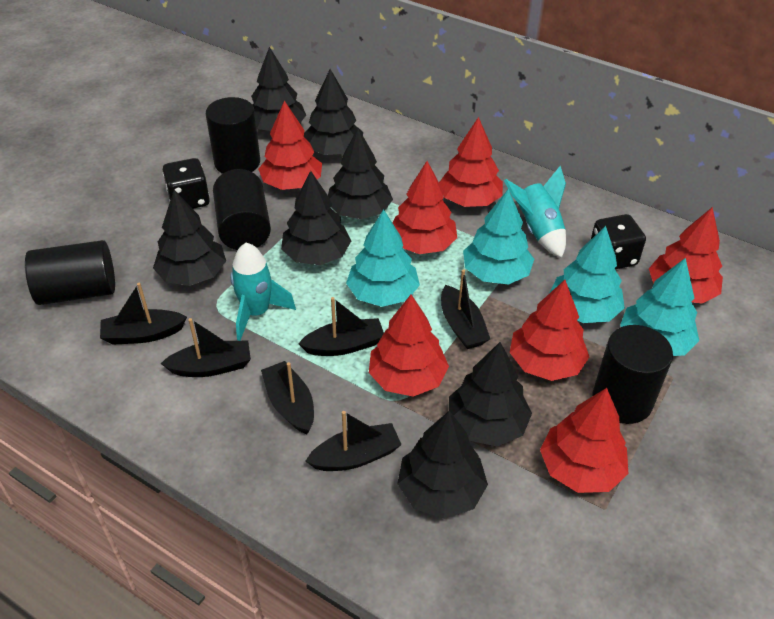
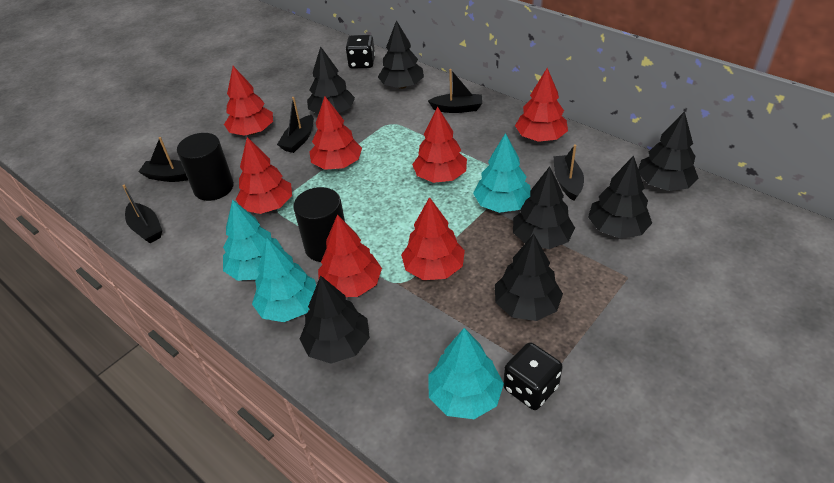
black boat: 6 -> 5
black cylinder: 4 -> 2
turquoise rocket: 2 -> 0

